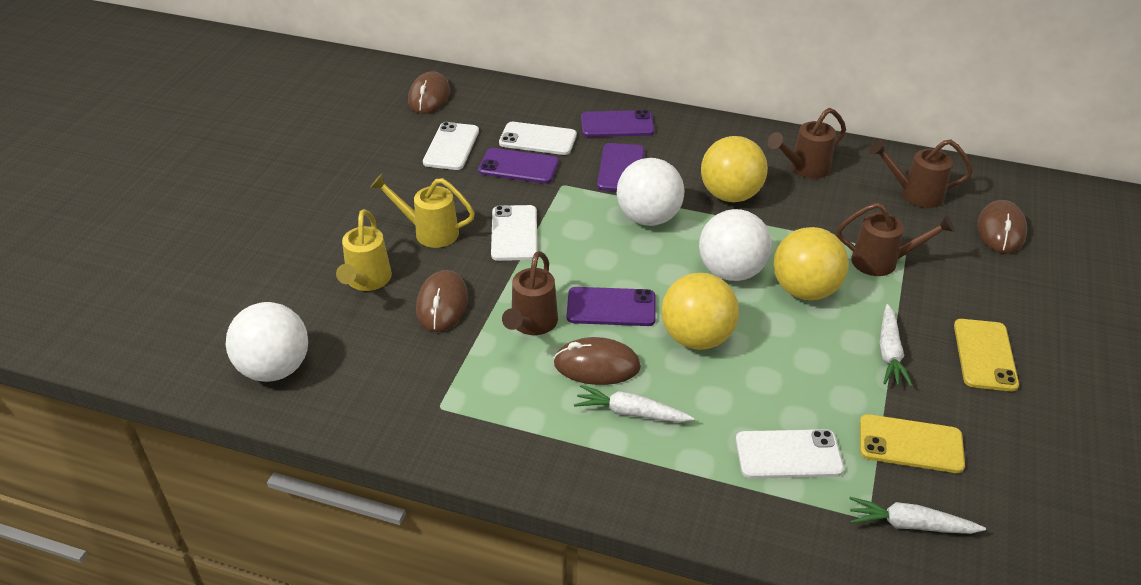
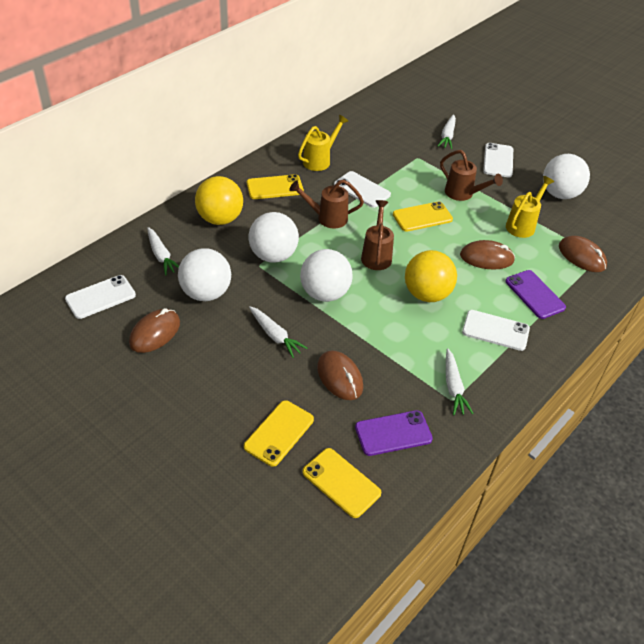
brown watering can: 4 -> 3
purple phone: 4 -> 2
white ball: 3 -> 4
white carrot: 3 -> 4
yellow ball: 3 -> 2
yellow phone: 2 -> 4

